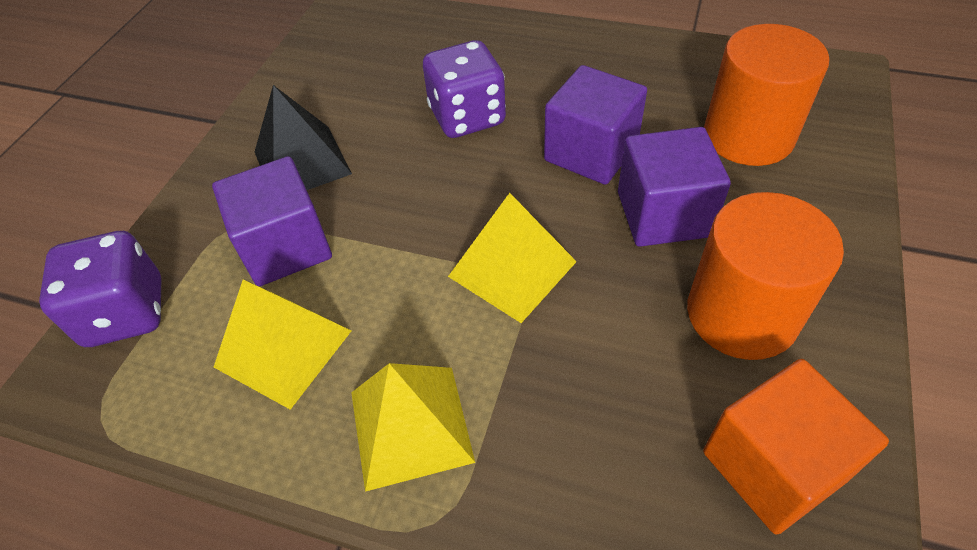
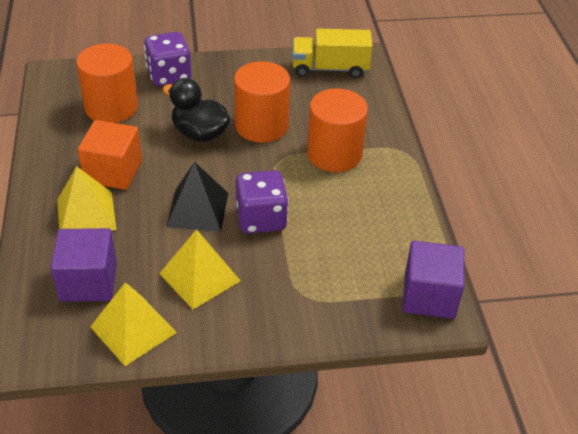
black duck: 0 -> 1
orange cylinder: 2 -> 3
purple cube: 3 -> 2
yellow truck: 0 -> 1

